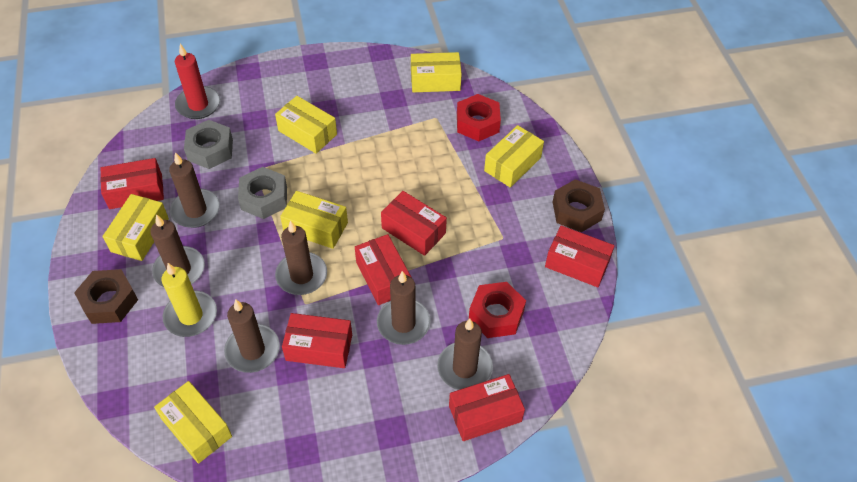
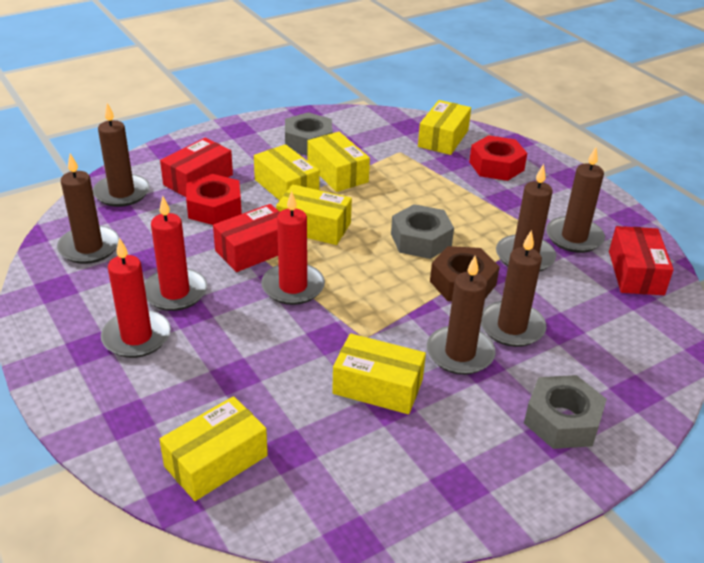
brown nut: 2 -> 1
grey nut: 2 -> 3
red box: 6 -> 3
red candle: 1 -> 3
yellow candle: 1 -> 0

